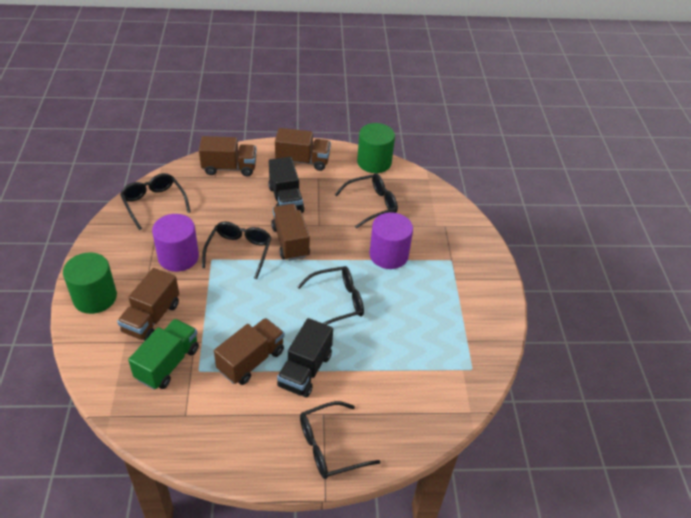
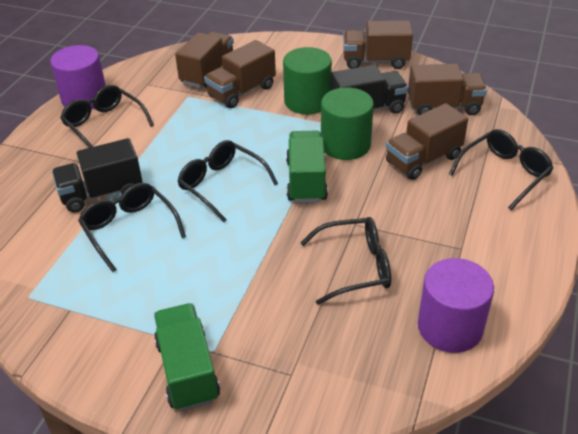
green truck: 1 -> 2

